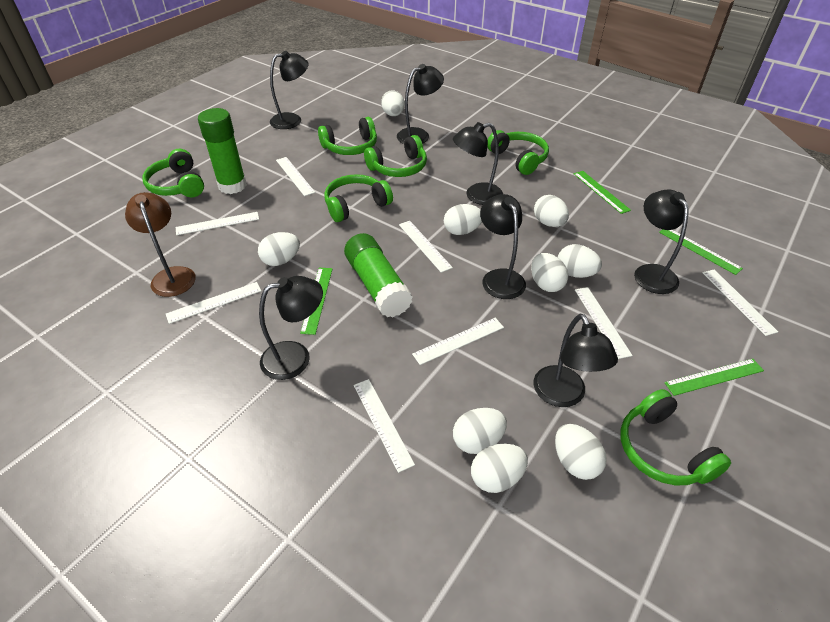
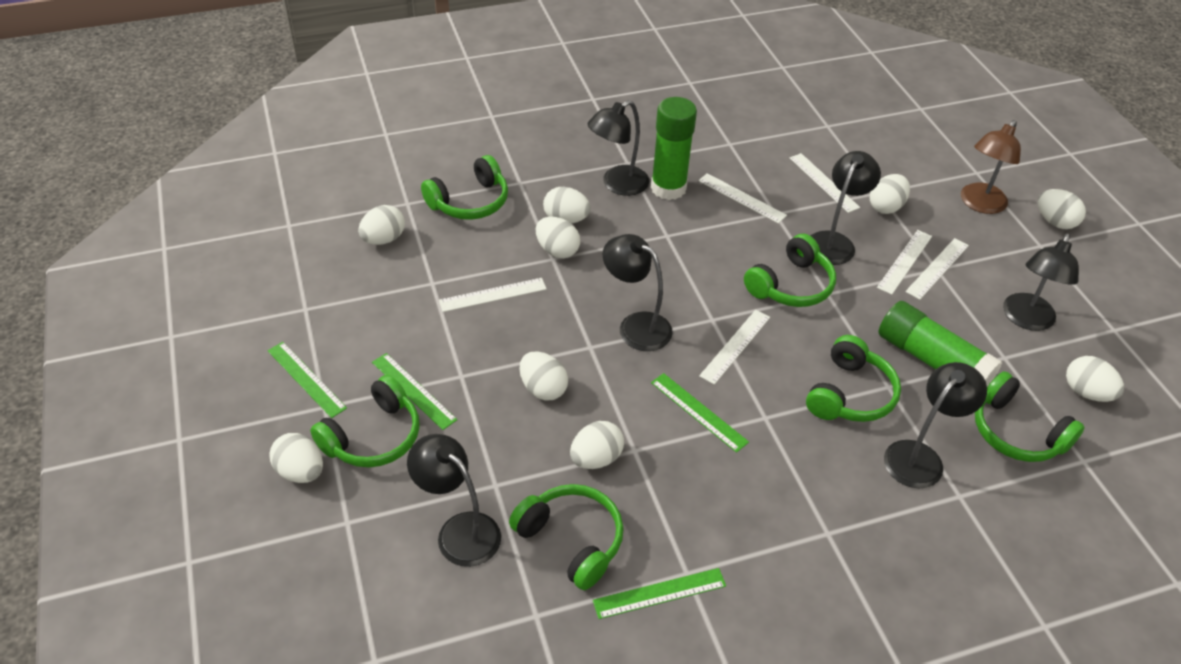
black lamp: 7 -> 6
white ruler: 8 -> 6

